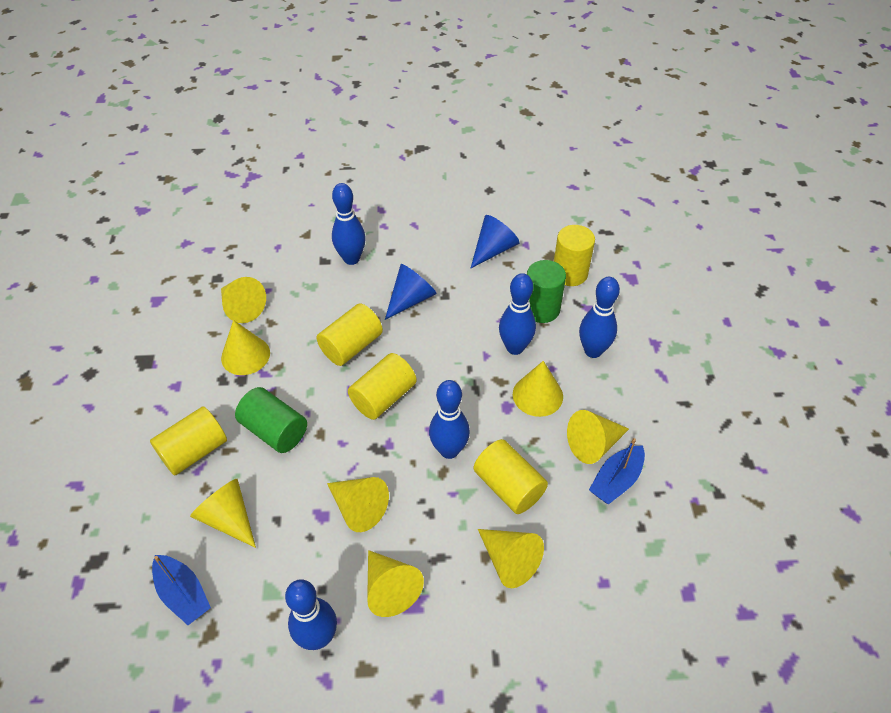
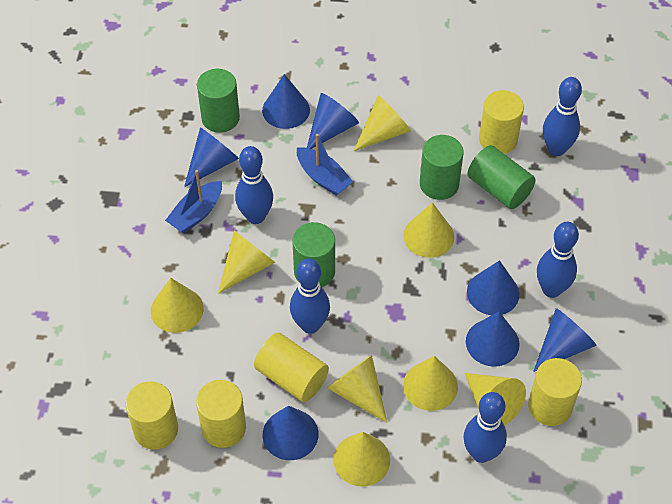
blue cone: 2 -> 7
green cylinder: 2 -> 4

